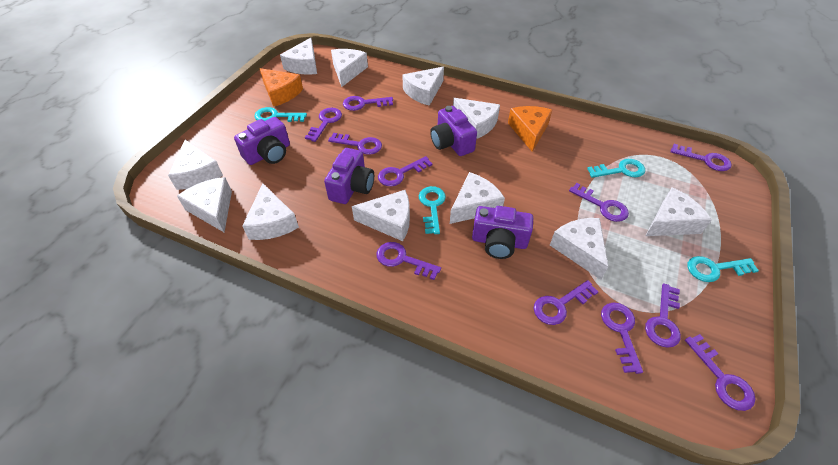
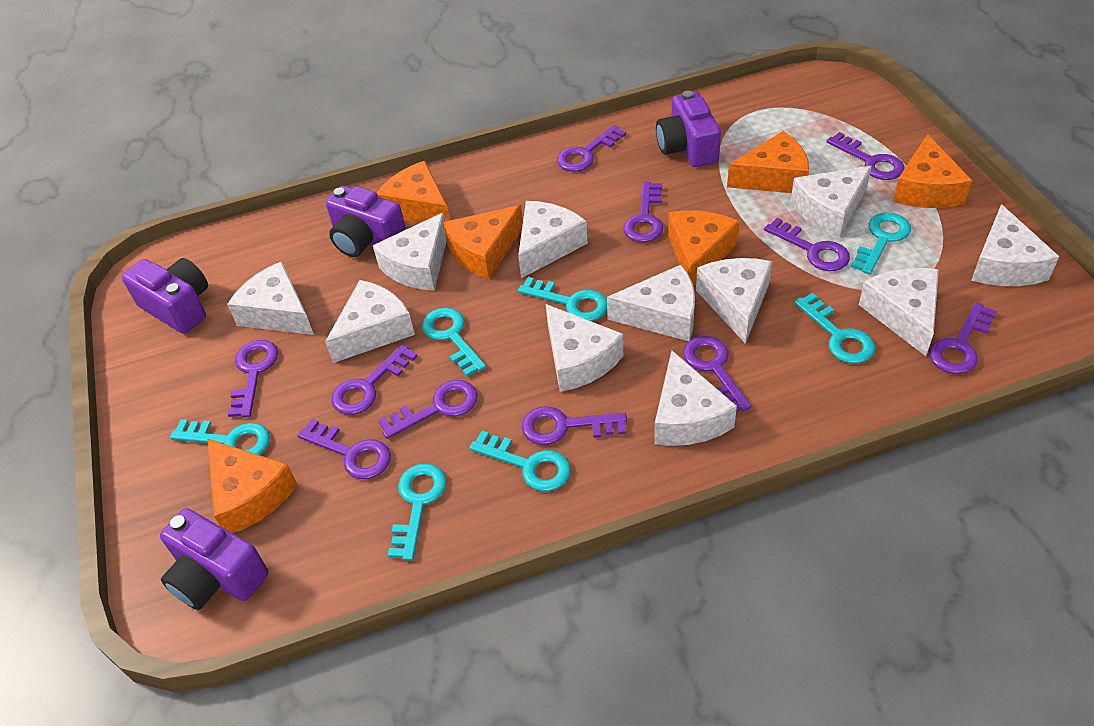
orange cheese: 2 -> 6
turquoise key: 4 -> 7

